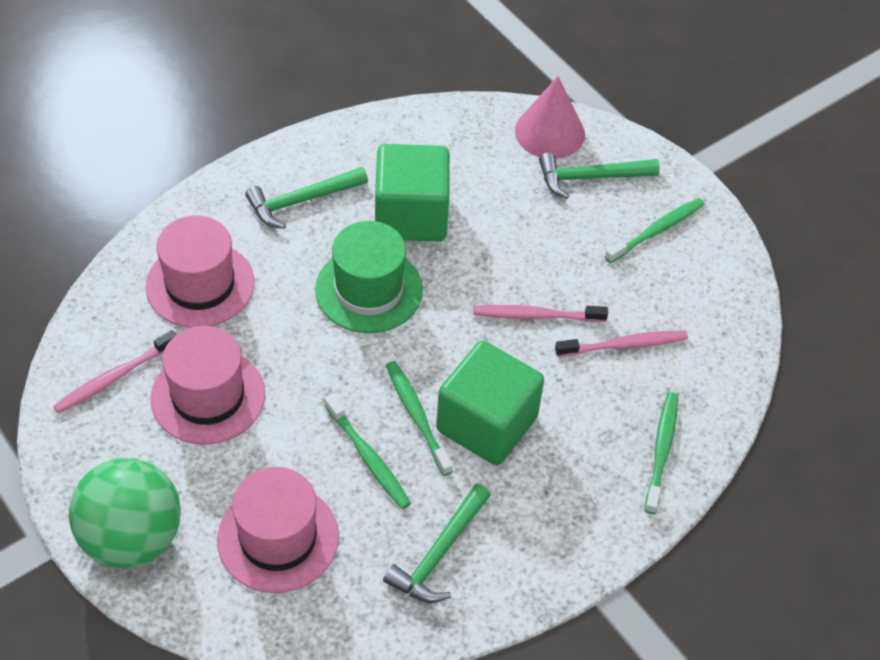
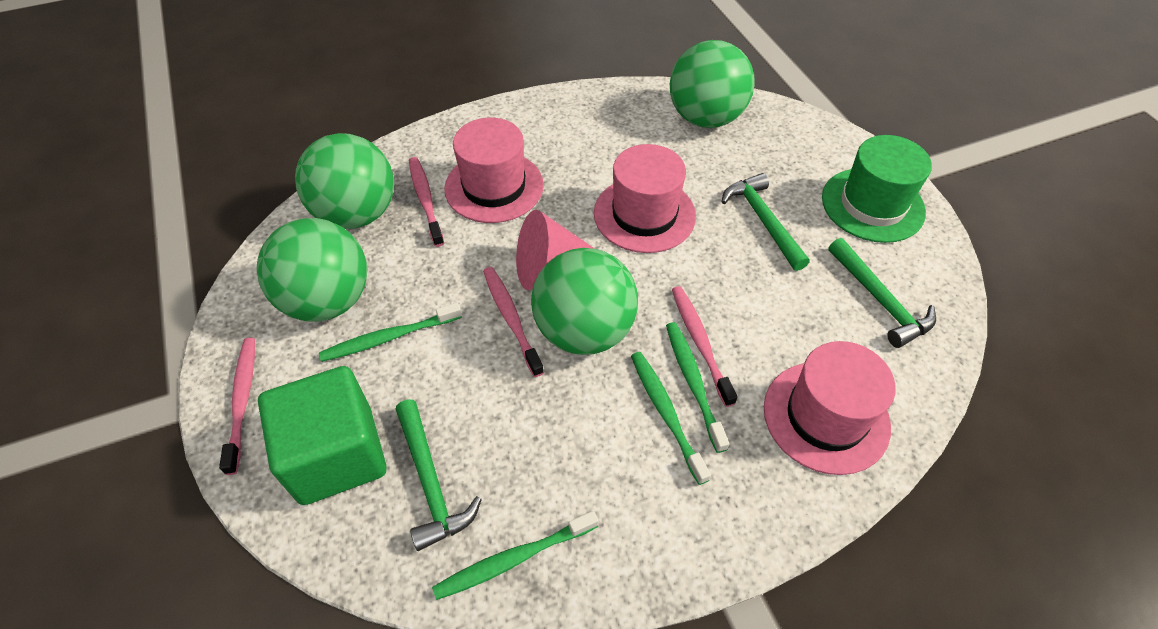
green ball: 1 -> 4
green cube: 2 -> 1
pink toothbrush: 3 -> 4

